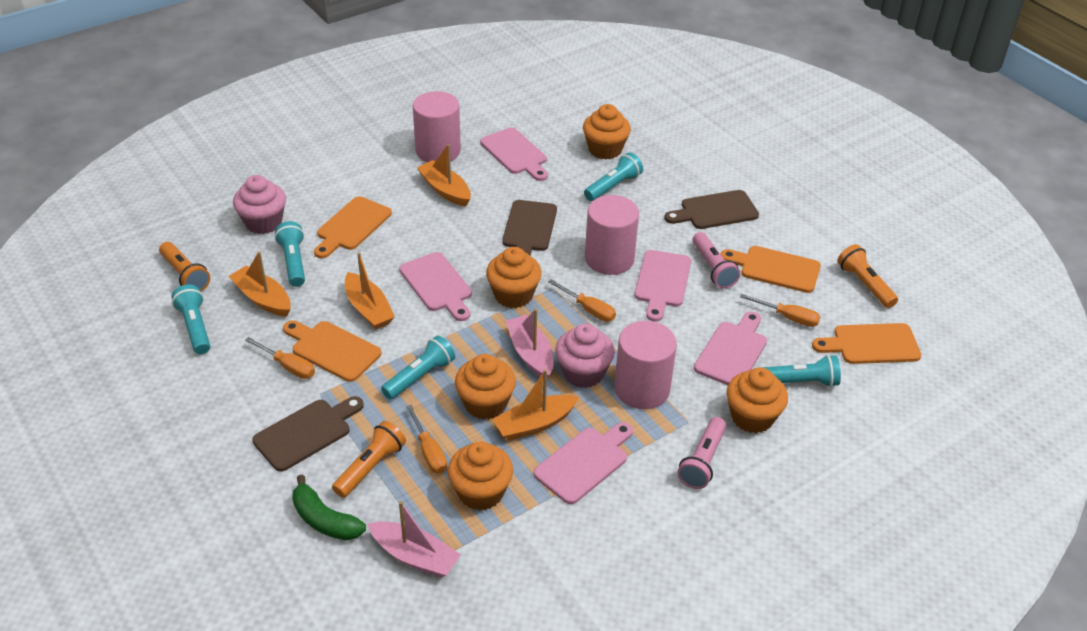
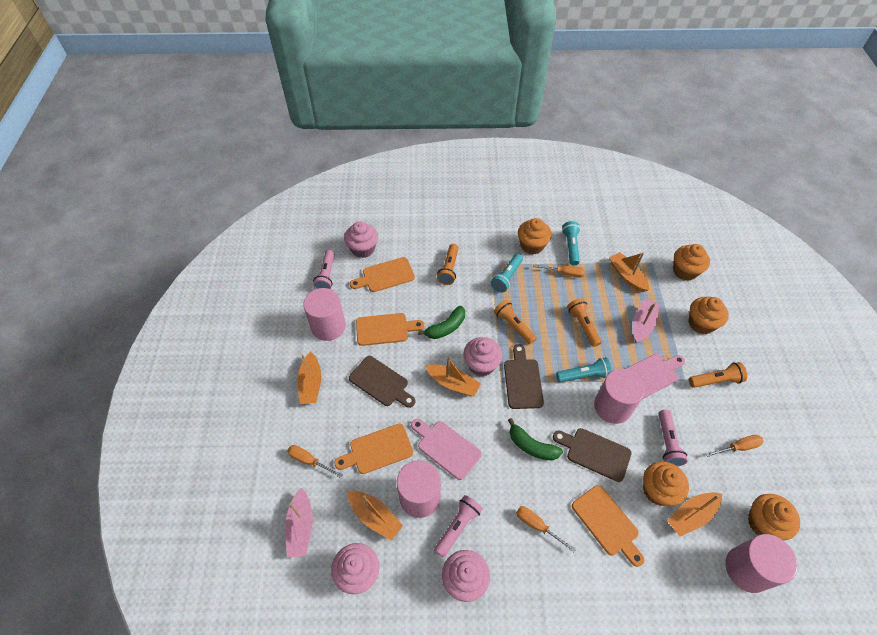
green banana: 1 -> 2
orange boat: 4 -> 5
orange flashlight: 3 -> 4
pink cupcake: 2 -> 4
pink cutting board: 5 -> 2
pink cylinder: 3 -> 4
pink flashlight: 2 -> 3
turquoise flashlight: 5 -> 3

